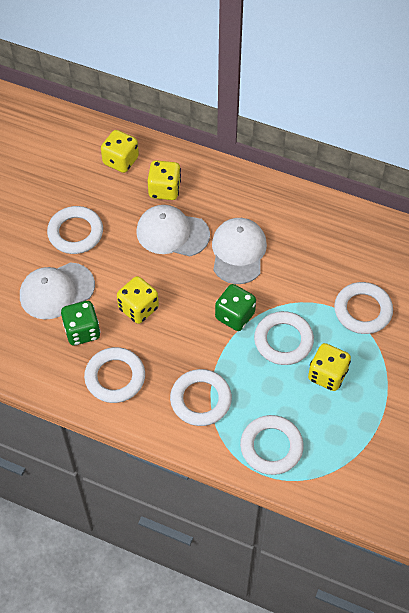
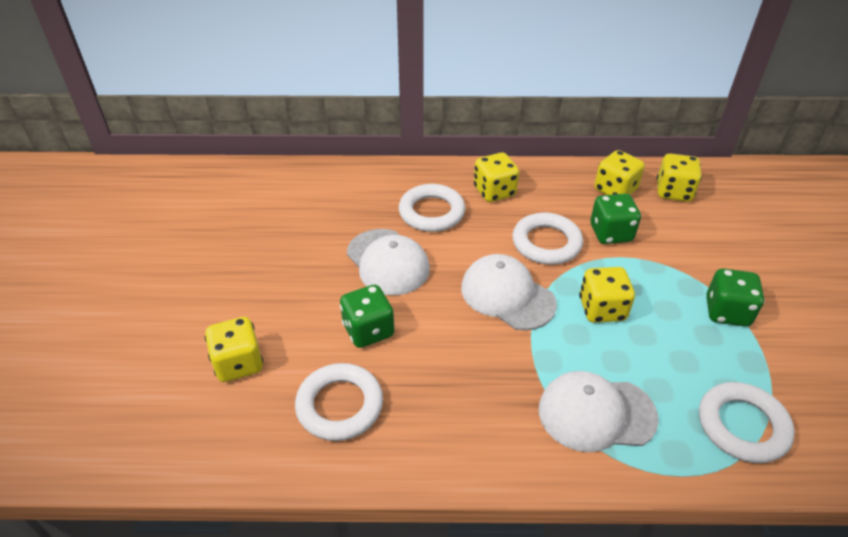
green dice: 2 -> 3
white ring: 6 -> 4
yellow dice: 4 -> 5

